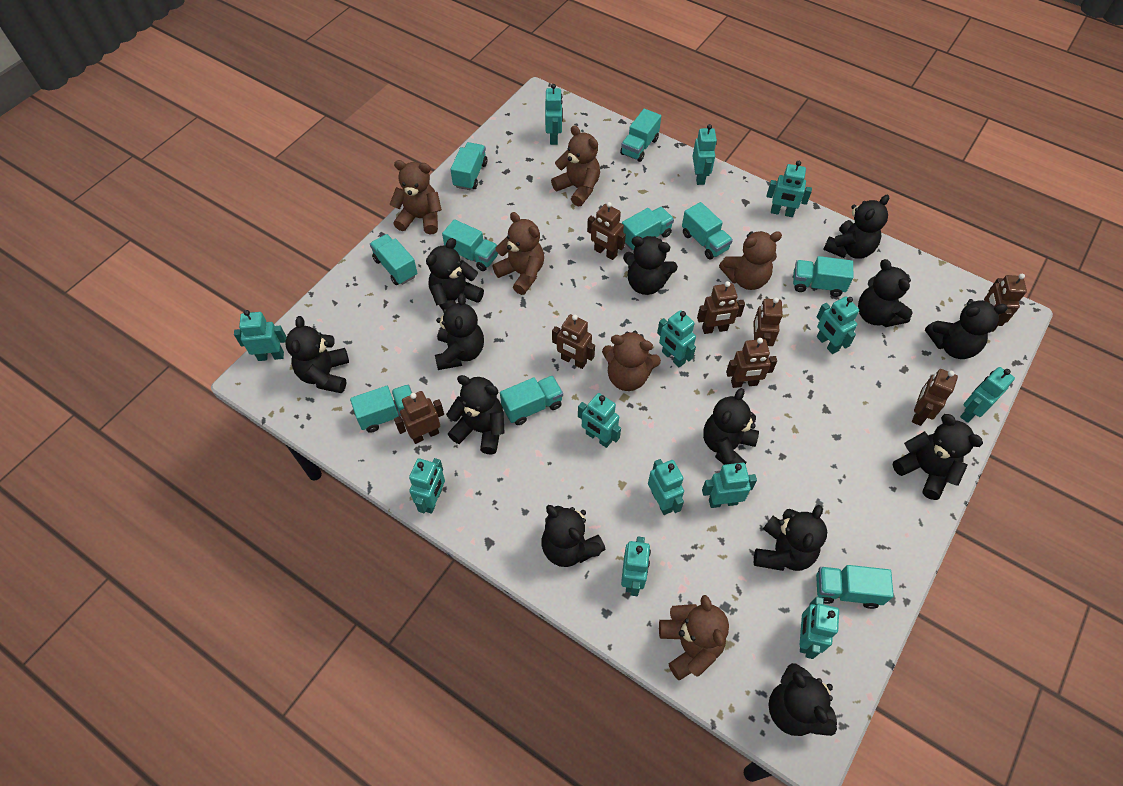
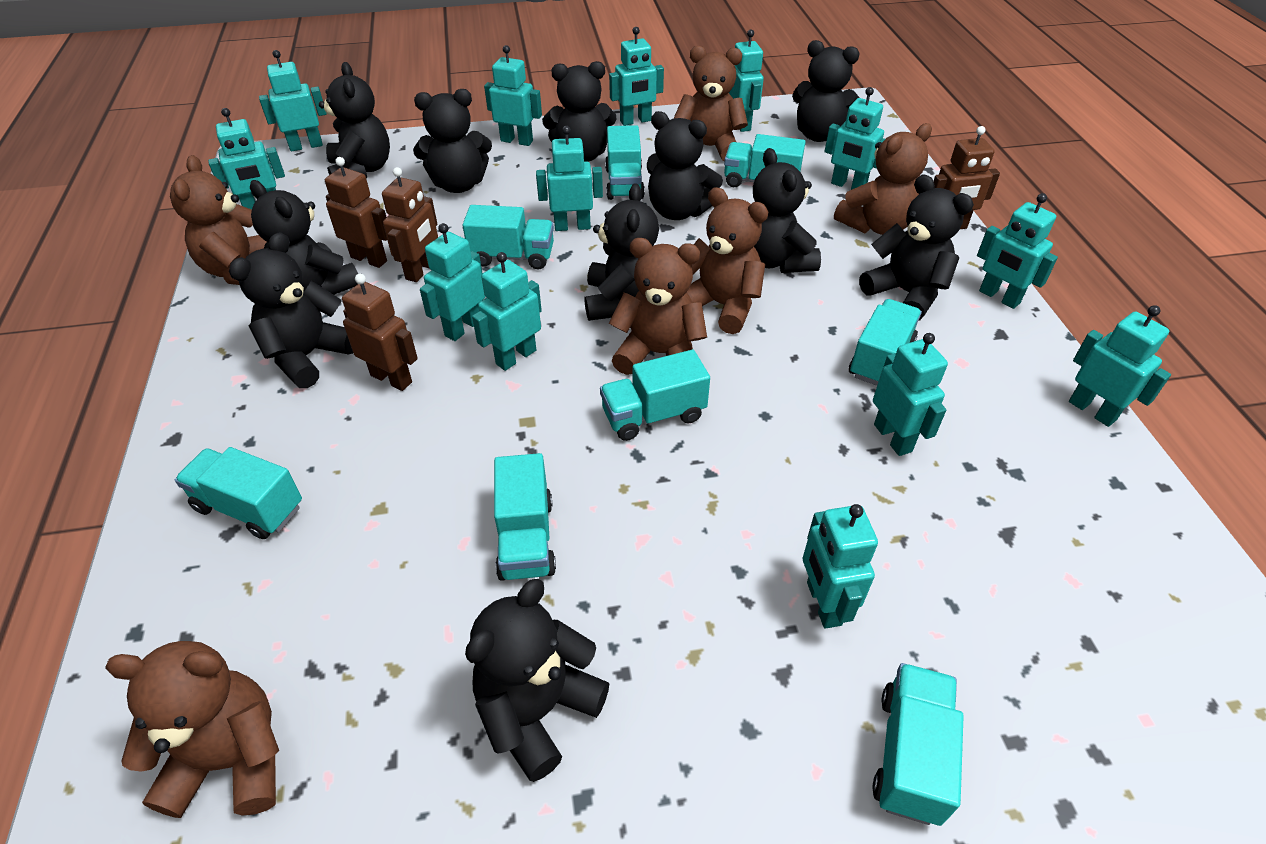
black teddy bear: 13 -> 11
brown robot: 8 -> 4
turquoise truck: 10 -> 8

